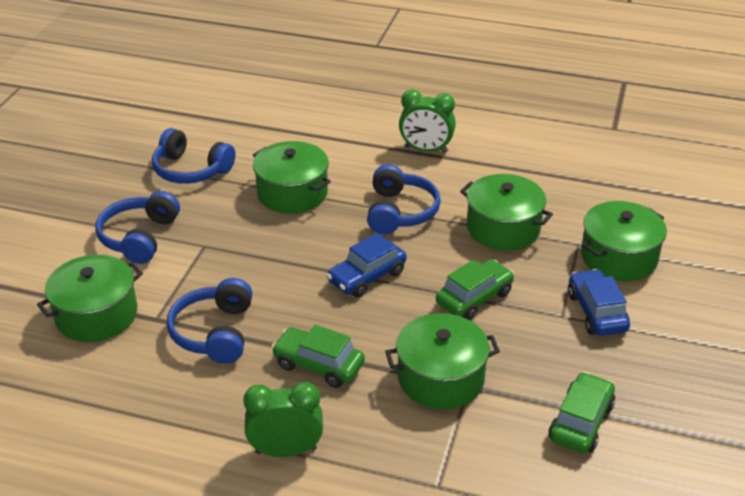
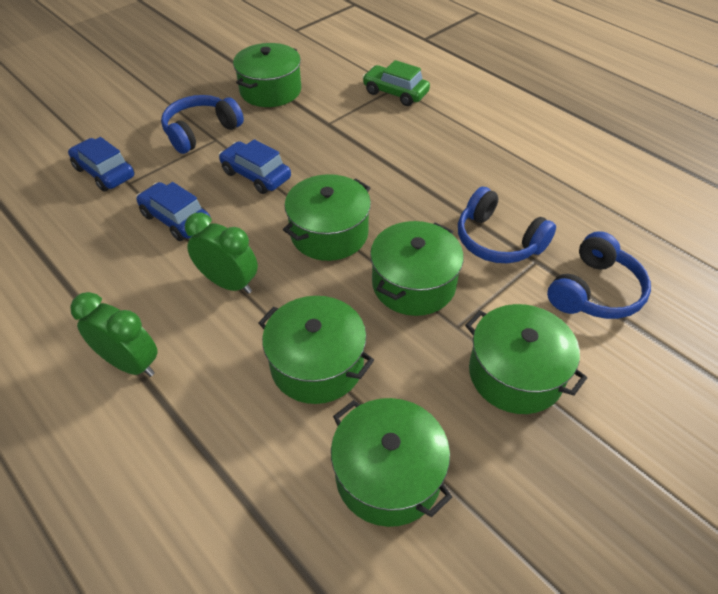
blue car: 2 -> 3
blue headphones: 4 -> 3
green car: 3 -> 1
green pot: 5 -> 6

